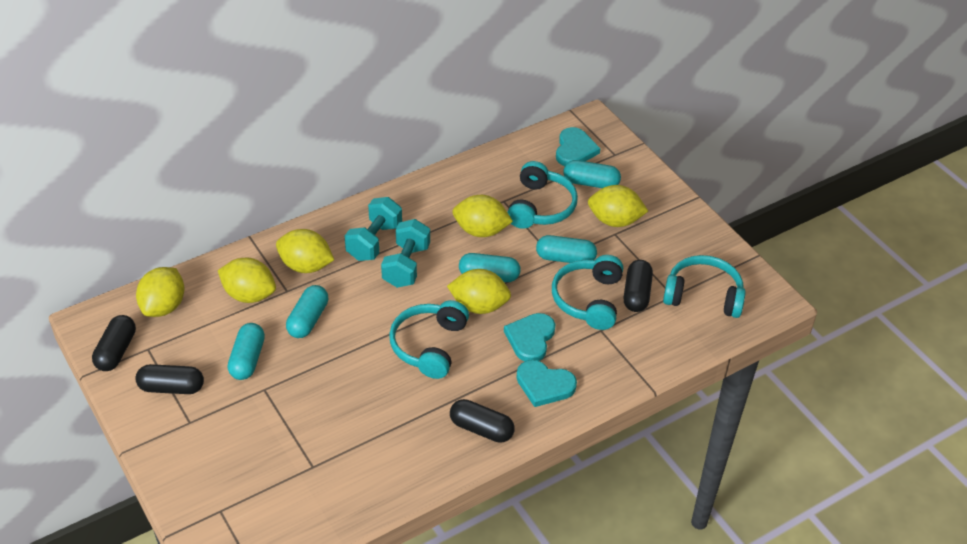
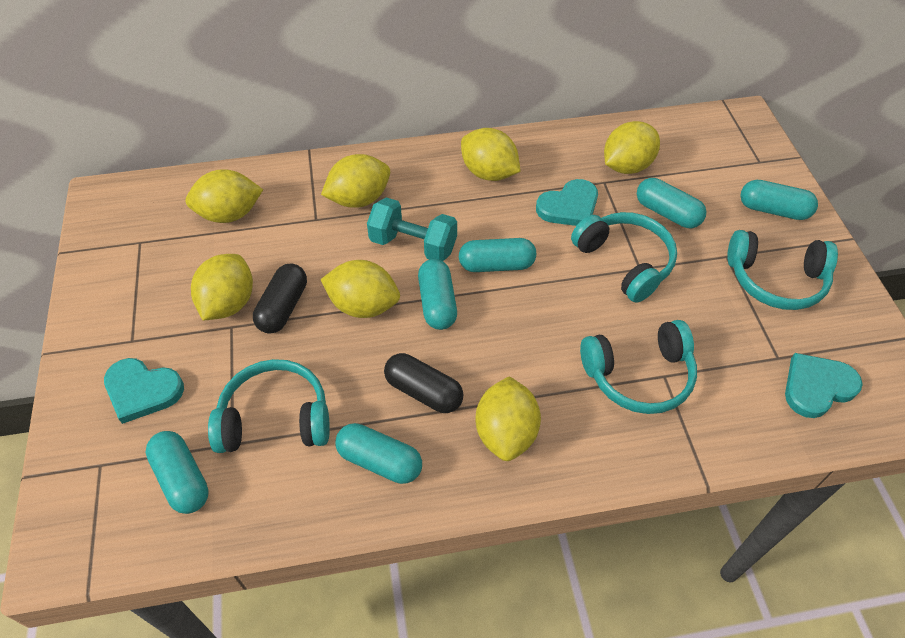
black capsule: 4 -> 2
turquoise capsule: 5 -> 6
turquoise dumbbell: 2 -> 1
yellow lemon: 6 -> 7

